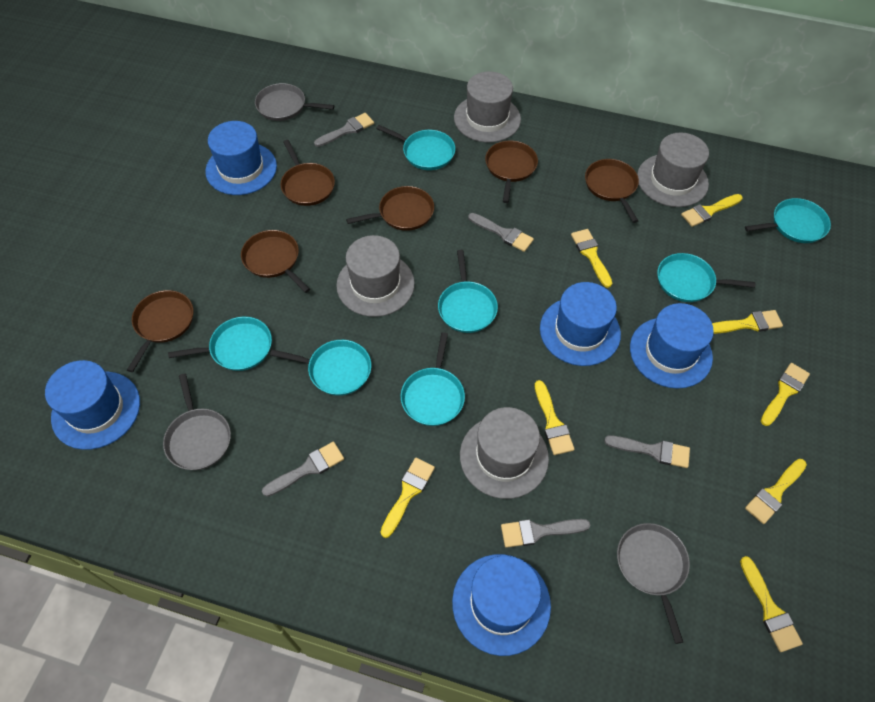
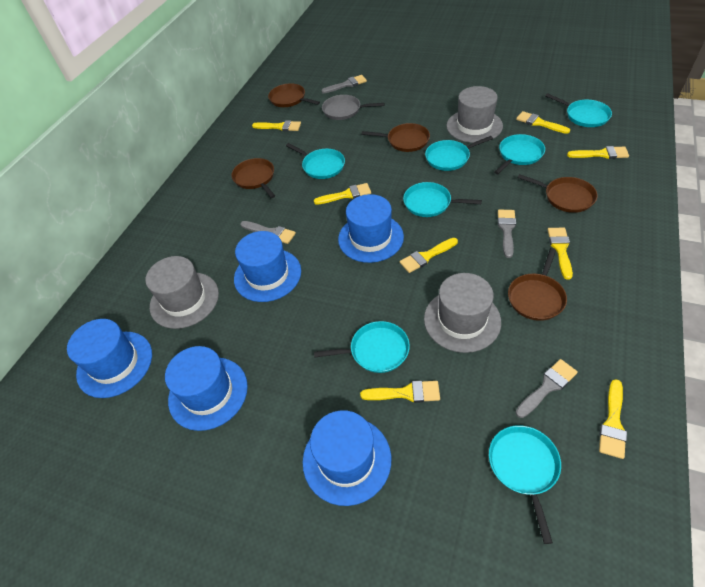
brown pan: 6 -> 5
grey brush: 5 -> 4
grey hat: 4 -> 3
grey pan: 3 -> 1

